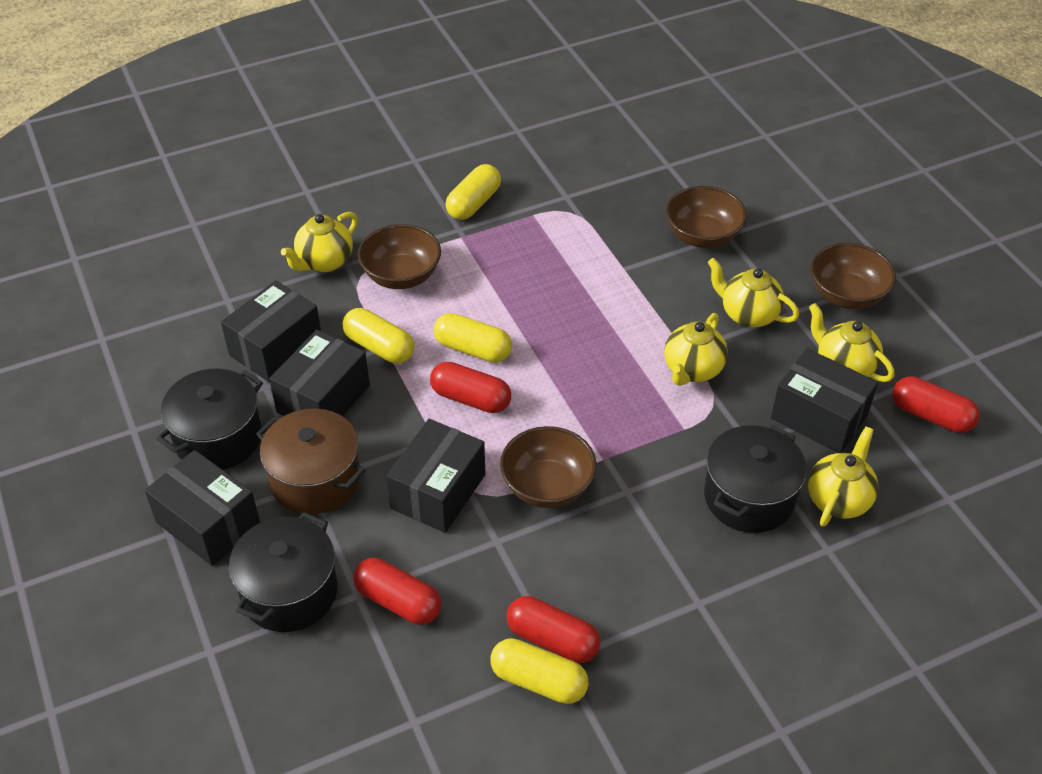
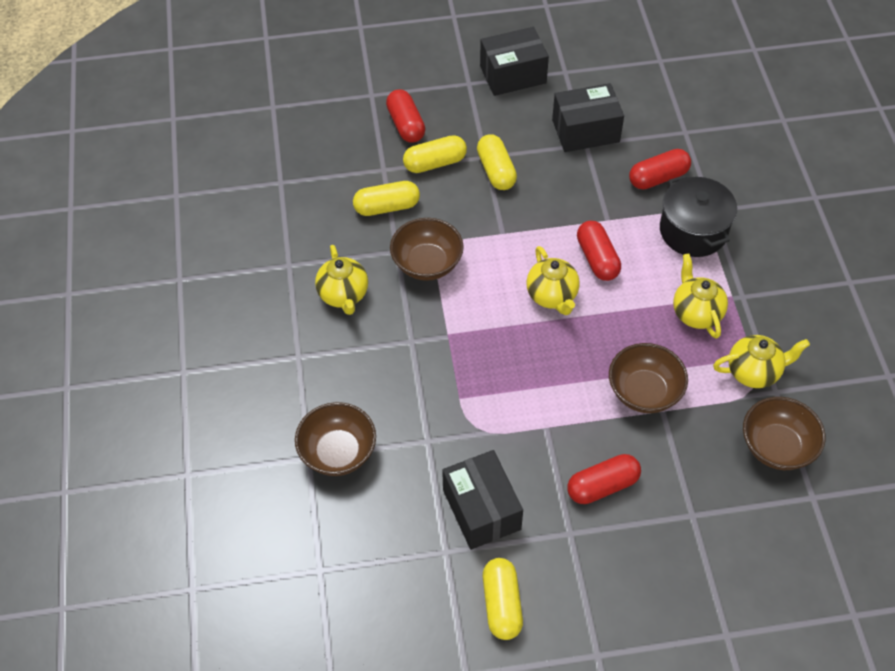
black box: 5 -> 3
black pot: 3 -> 1
brown pot: 1 -> 0
yellow teapot: 5 -> 4

